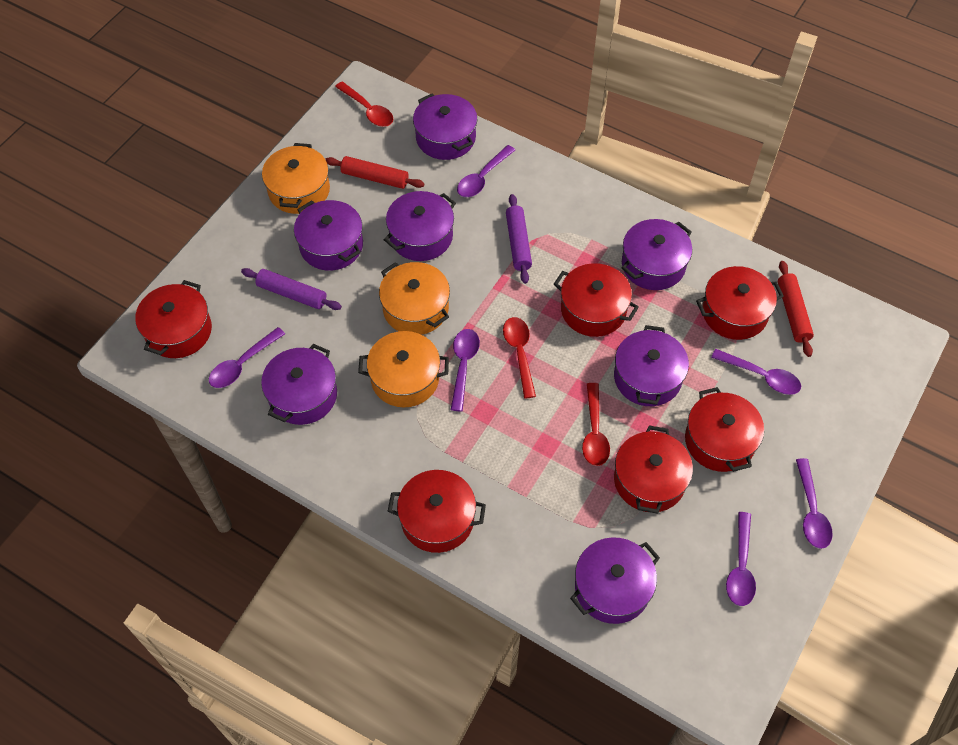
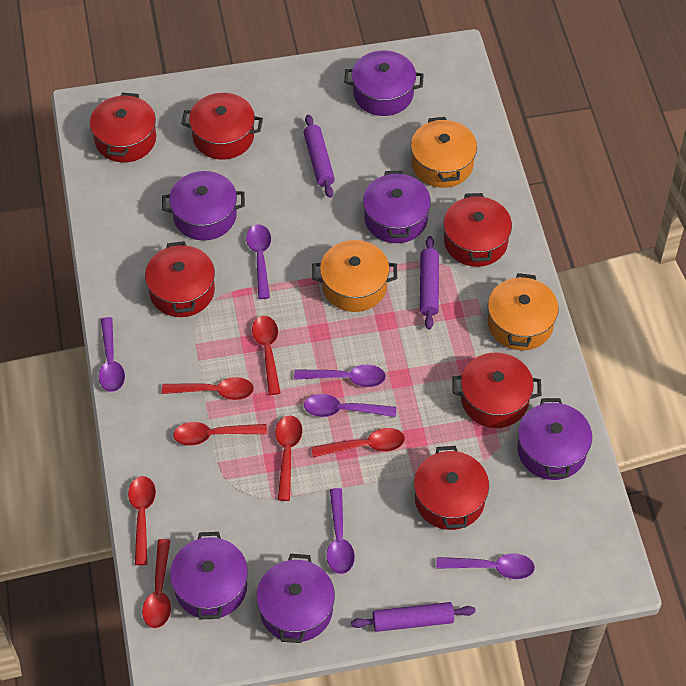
purple pot: 7 -> 6
purple rolling pin: 2 -> 3
red rolling pin: 2 -> 0
red spoon: 3 -> 7

